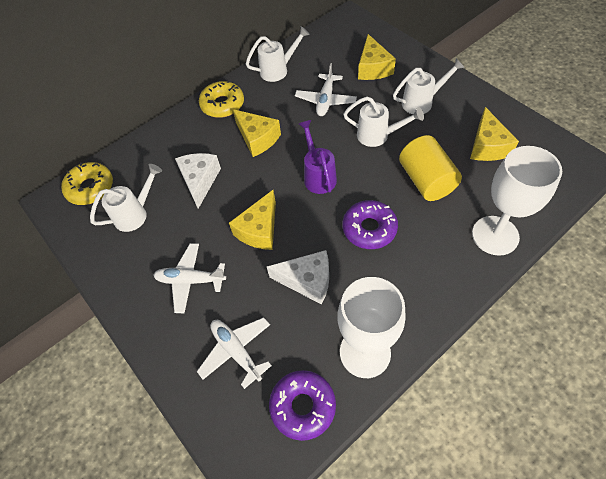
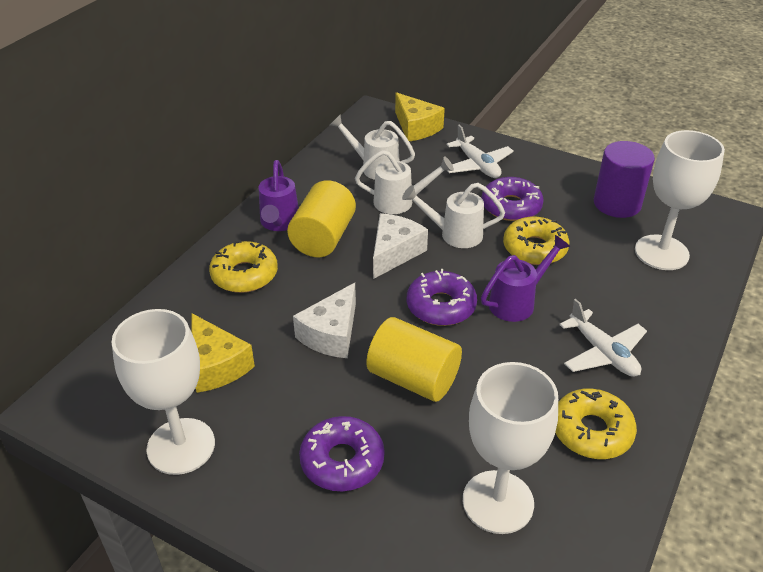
purple cylinder: 0 -> 1
purple donut: 2 -> 3
purple watering can: 1 -> 2
white goblet: 2 -> 3
white plane: 3 -> 2
white watering can: 4 -> 3
yellow cheese: 4 -> 2
yellow cylinder: 1 -> 2
yellow donut: 2 -> 3

